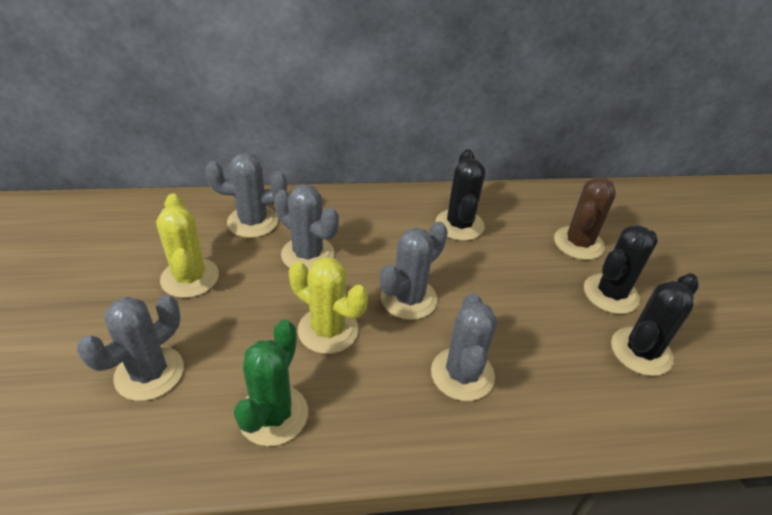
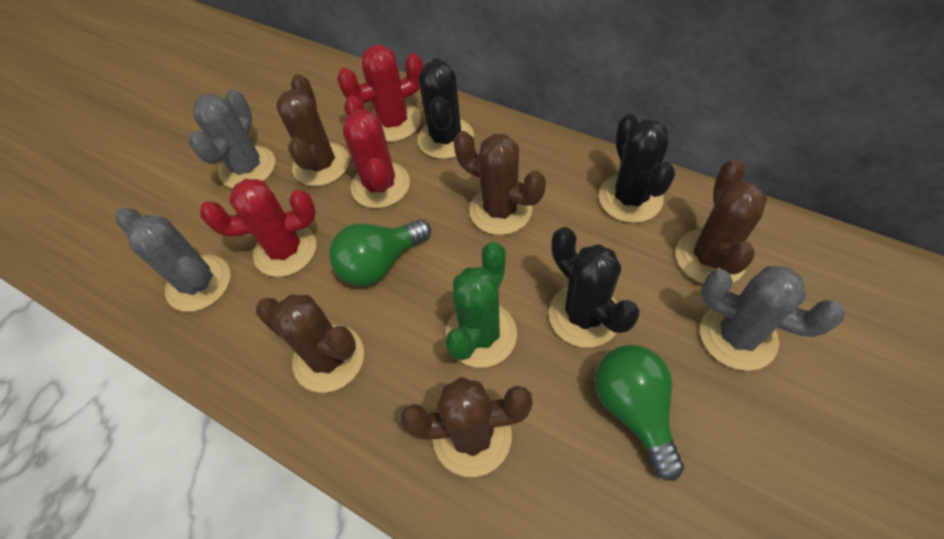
brown cactus: 1 -> 5
green light bulb: 0 -> 2
grey cactus: 5 -> 3
red cactus: 0 -> 3
yellow cactus: 2 -> 0

